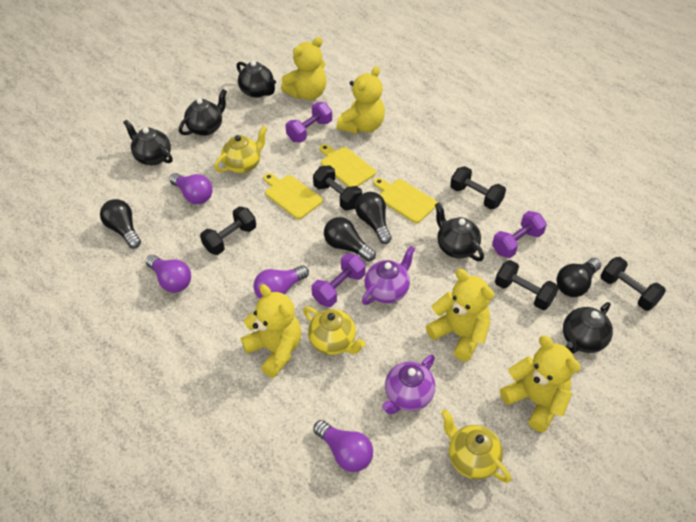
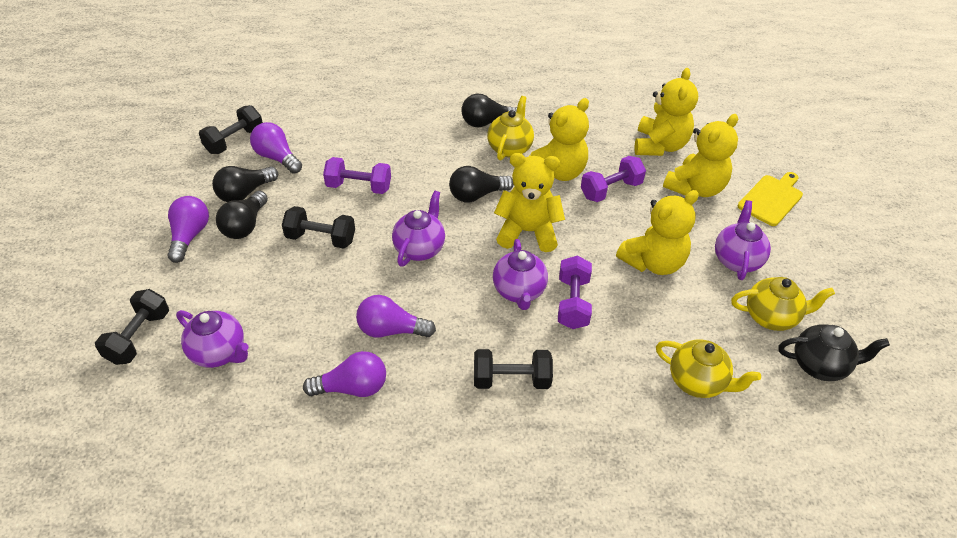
black dumbbell: 5 -> 4
black teapot: 5 -> 1
purple teapot: 2 -> 4
yellow cutting board: 3 -> 1

